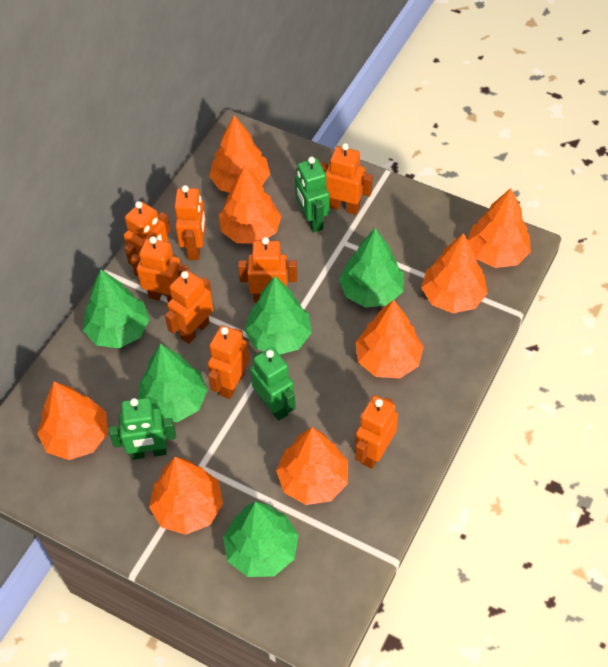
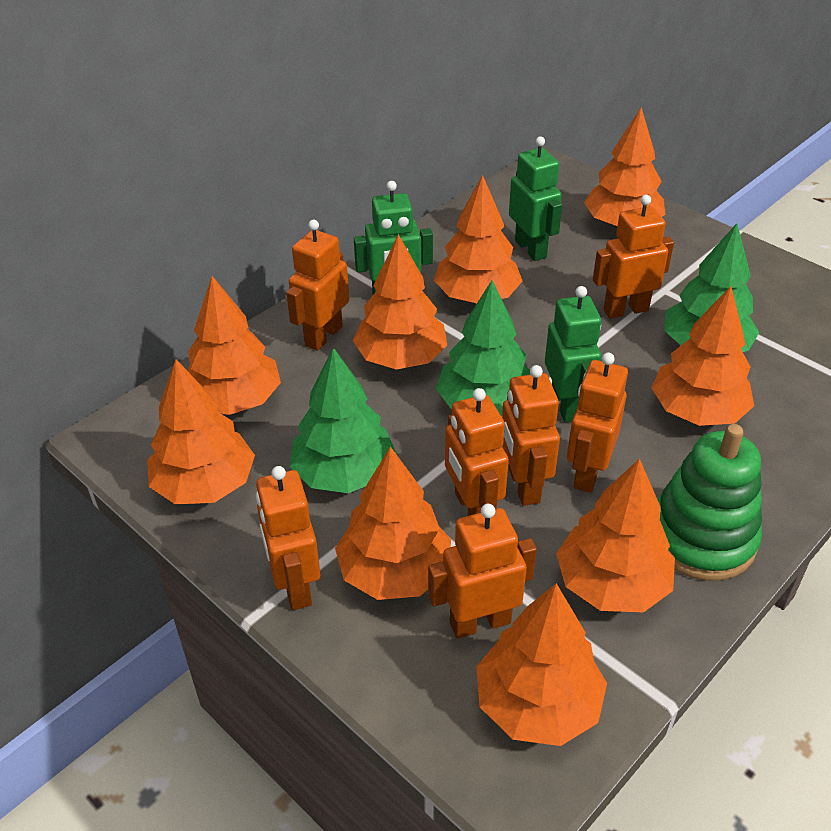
green stacking toy: 0 -> 1
green tree: 5 -> 3
orange robot: 8 -> 7
orange tree: 8 -> 9

